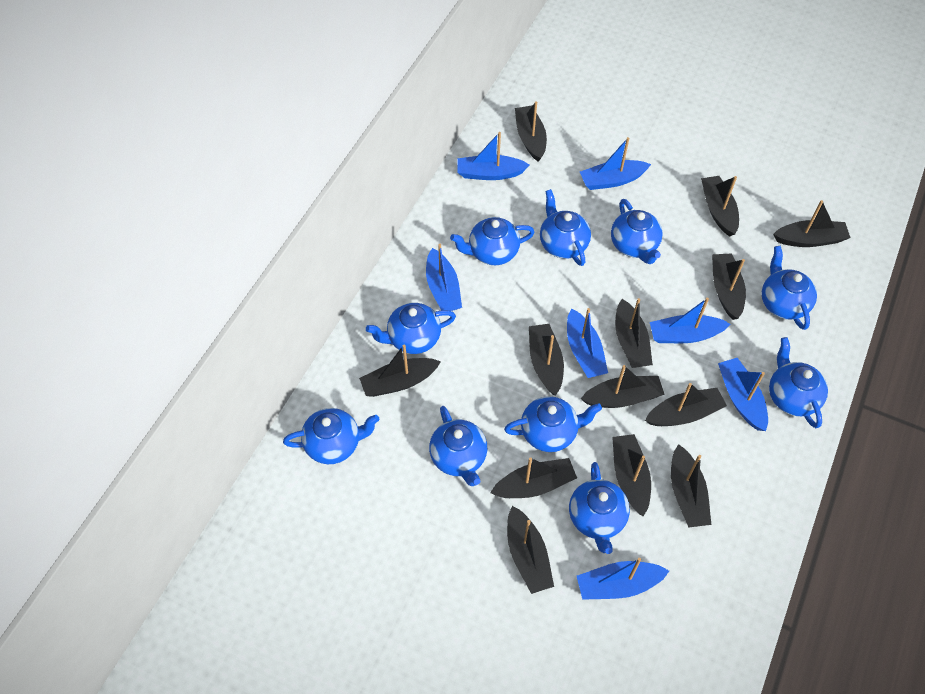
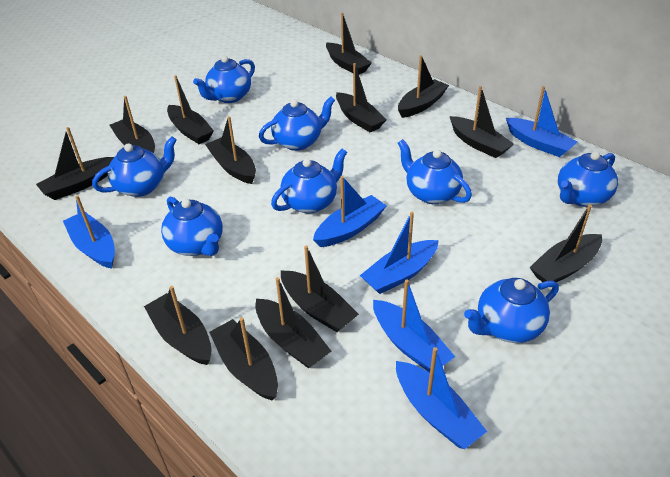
blue boat: 7 -> 6
blue teapot: 10 -> 8

